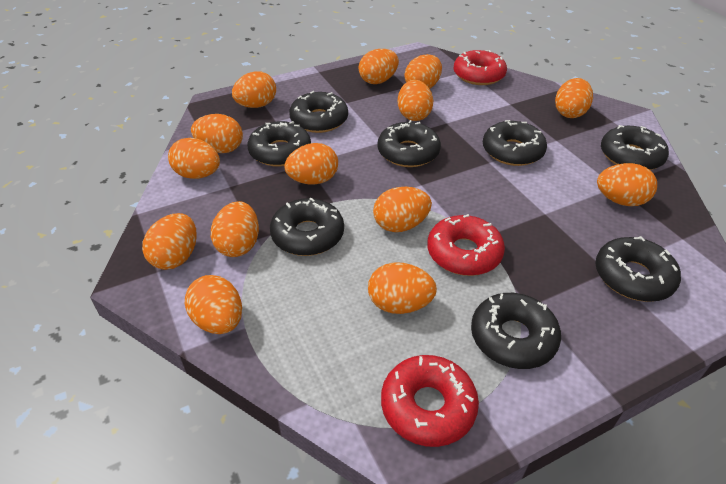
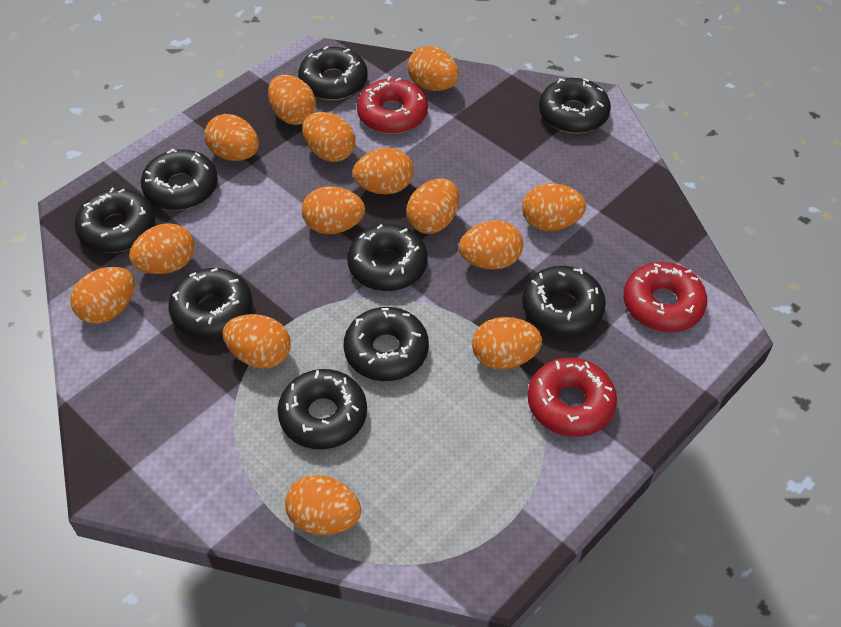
black donut: 8 -> 9

